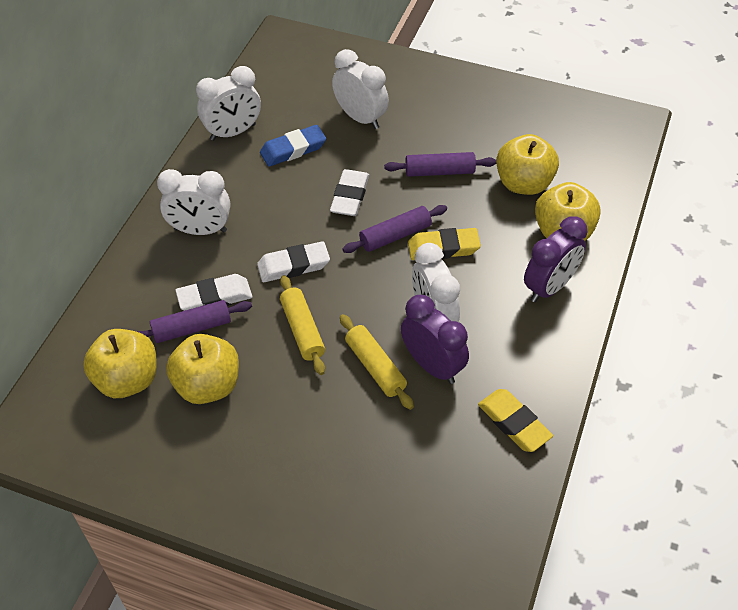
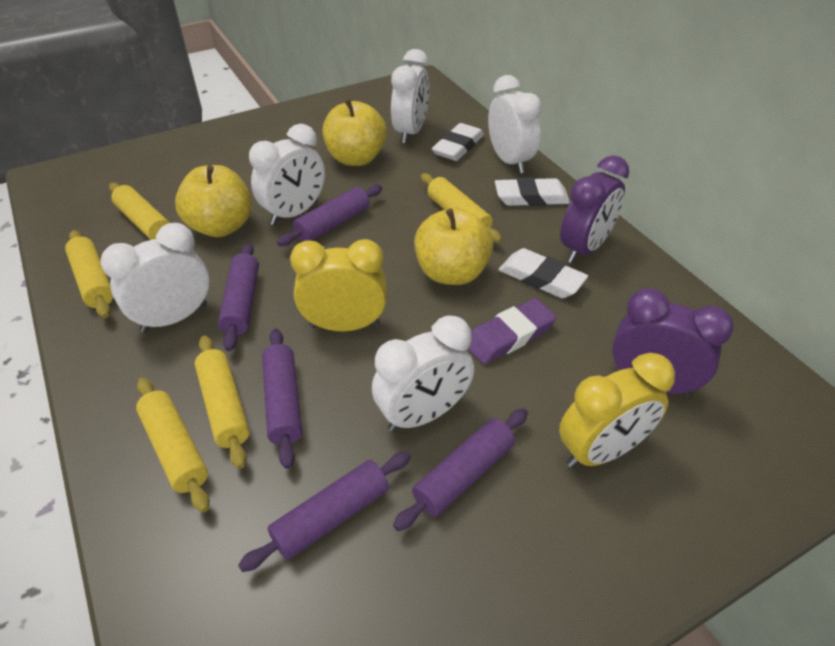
blue eraser: 1 -> 0
purple eraser: 0 -> 1
purple rolling pin: 3 -> 5
white clock: 4 -> 5
yellow apple: 4 -> 3
yellow clock: 0 -> 2
yellow eraser: 2 -> 0
yellow rolling pin: 2 -> 5

